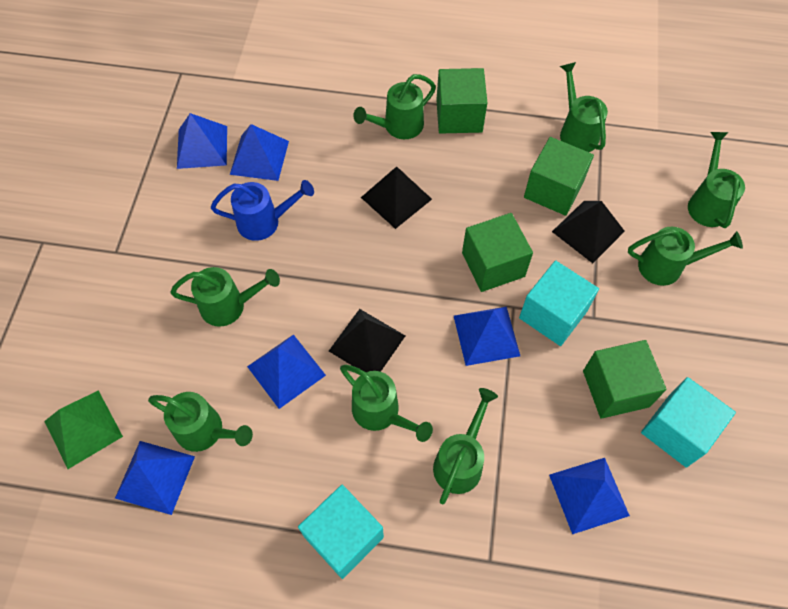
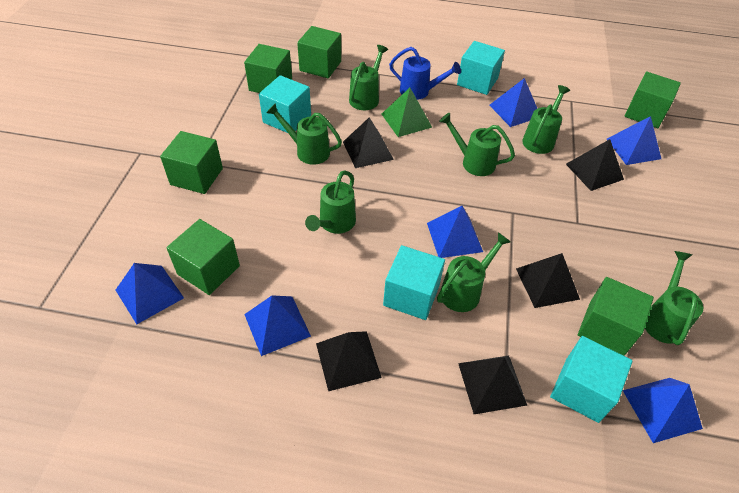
black pyramid: 3 -> 5
green cube: 4 -> 6
green watering can: 8 -> 7
turquoise cube: 3 -> 4

